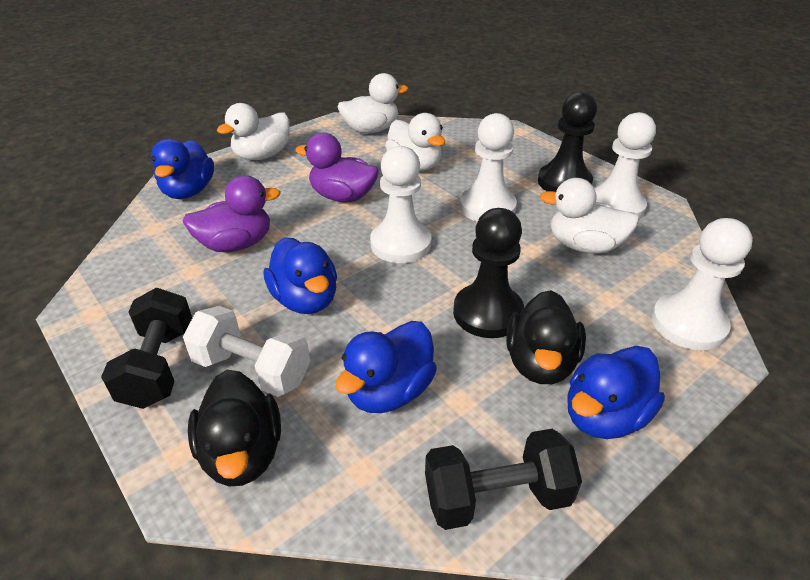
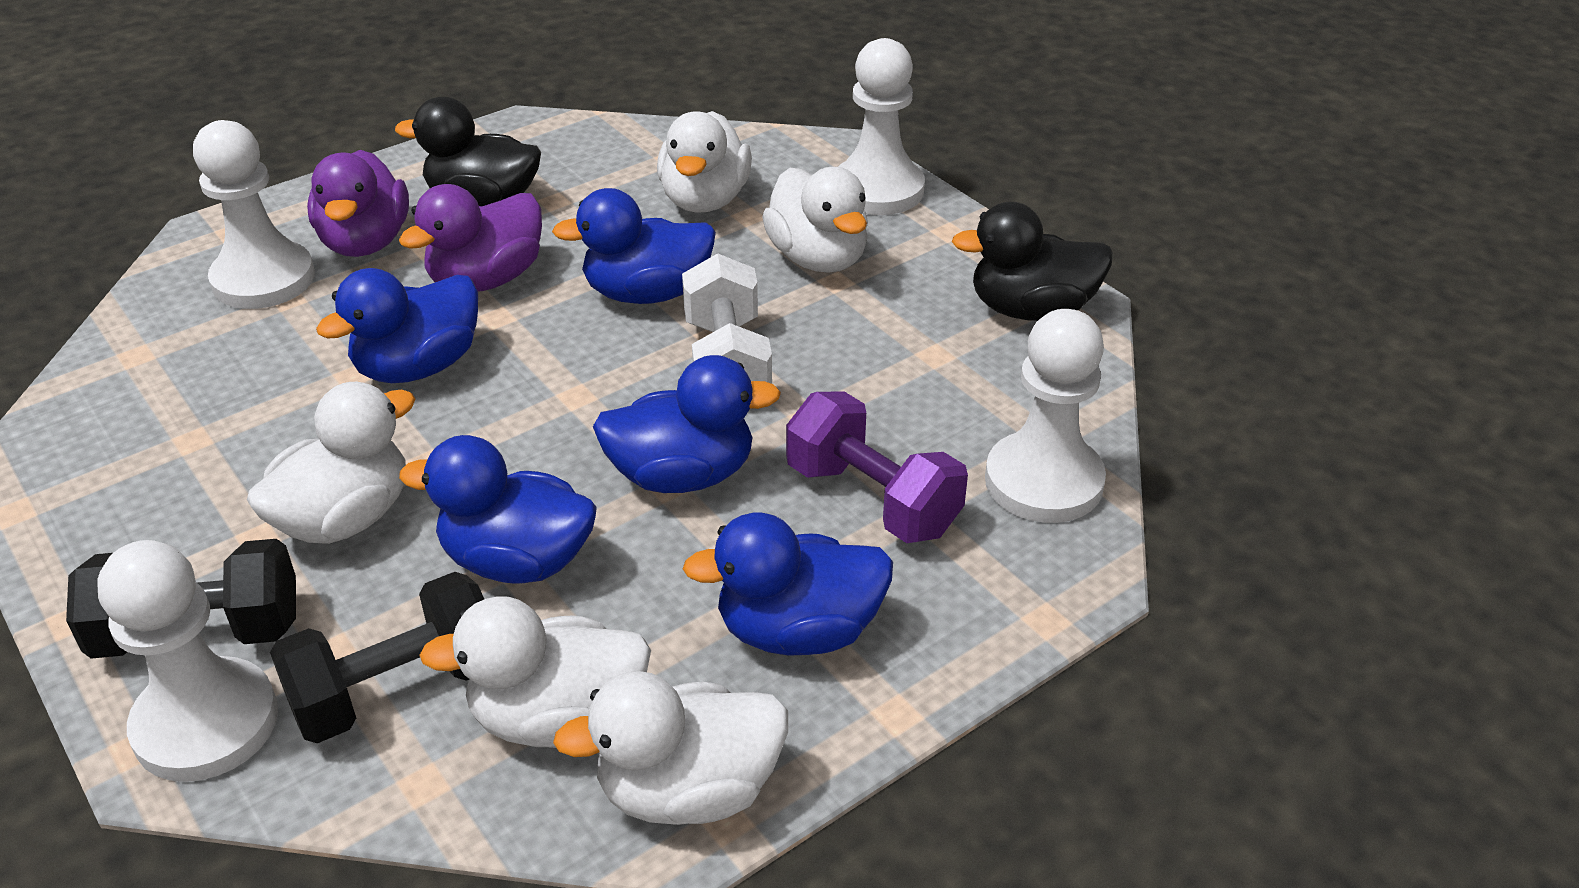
black pawn: 2 -> 0
blue duck: 4 -> 5
purple dumbbell: 0 -> 1
white duck: 4 -> 5

